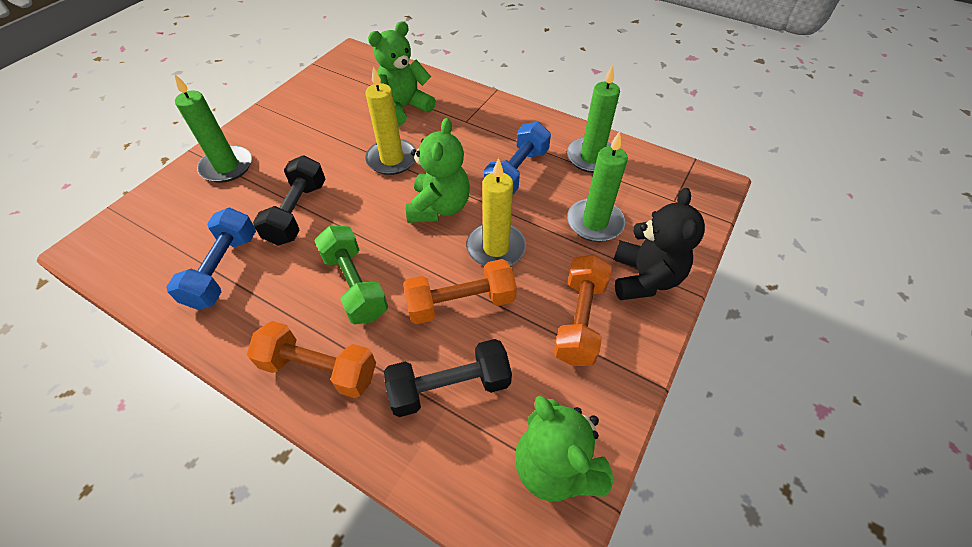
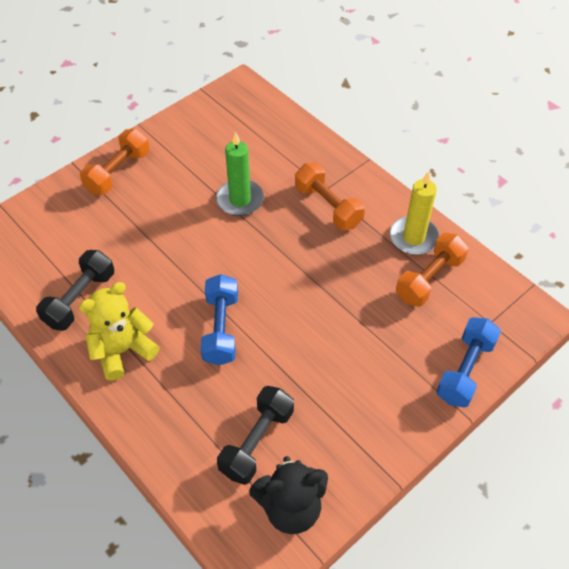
green candle: 3 -> 1
green dumbbell: 1 -> 0
green teddy bear: 3 -> 0
yellow candle: 2 -> 1
yellow teddy bear: 0 -> 1

